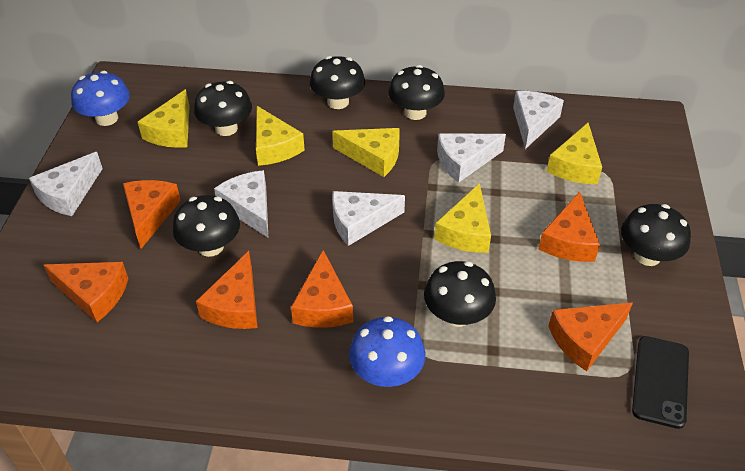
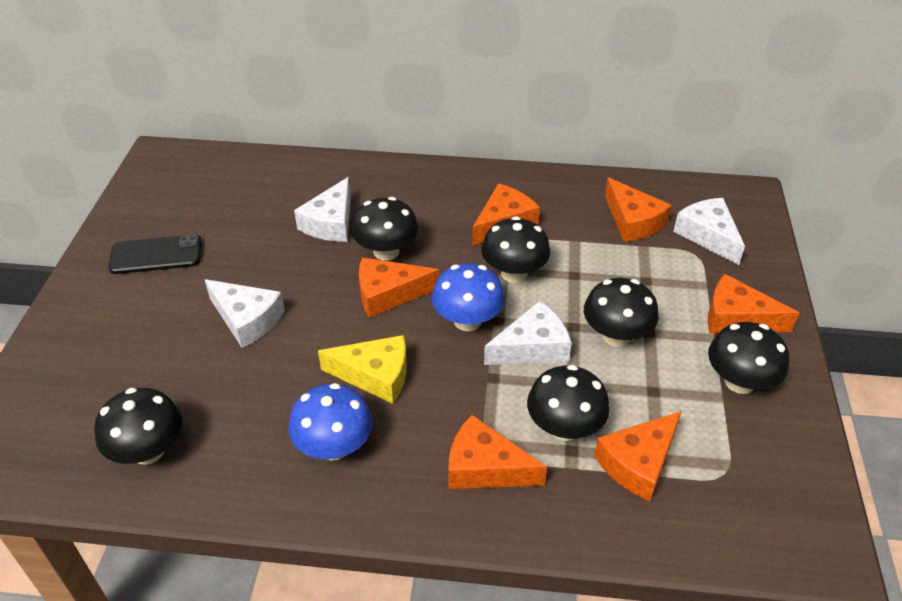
white cheese: 5 -> 4
yellow cheese: 5 -> 1

